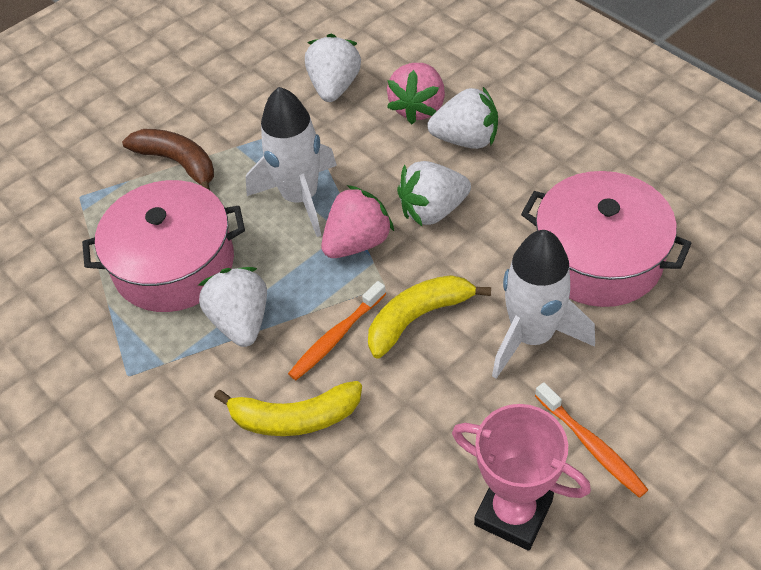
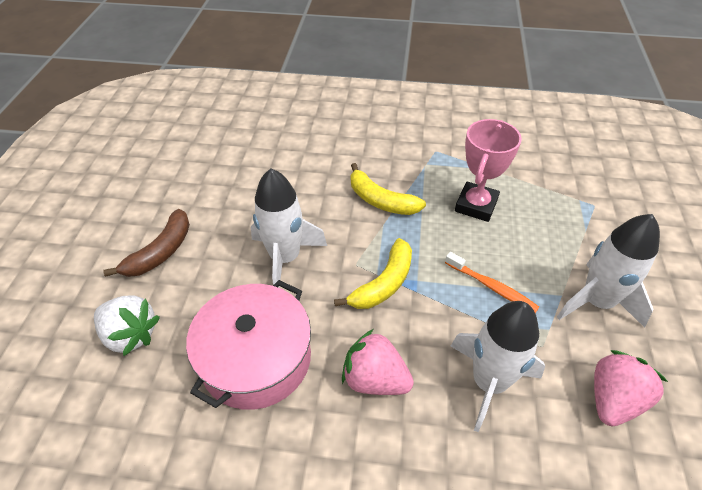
orange toothbrush: 2 -> 1
pink pot: 2 -> 1
white rocket: 2 -> 3
white strawberry: 4 -> 1

